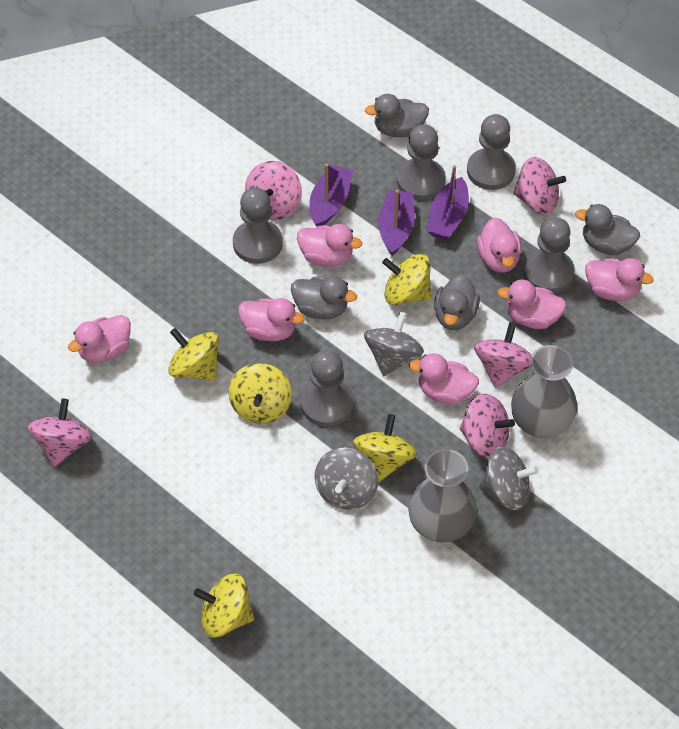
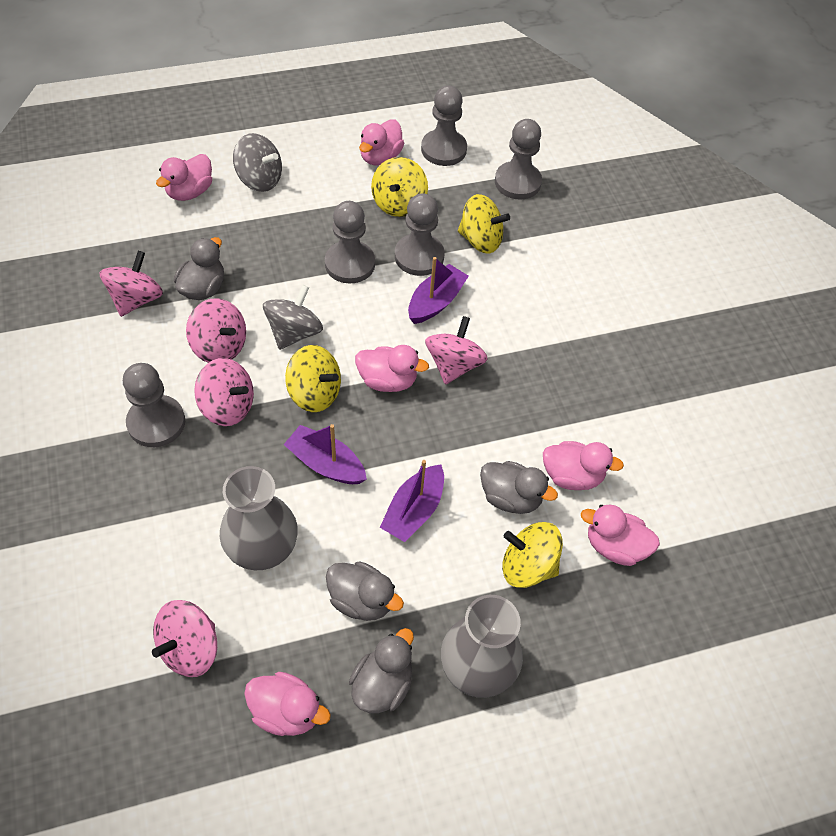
grey spinning top: 3 -> 2
pink duck: 7 -> 6
yellow spinning top: 5 -> 4

